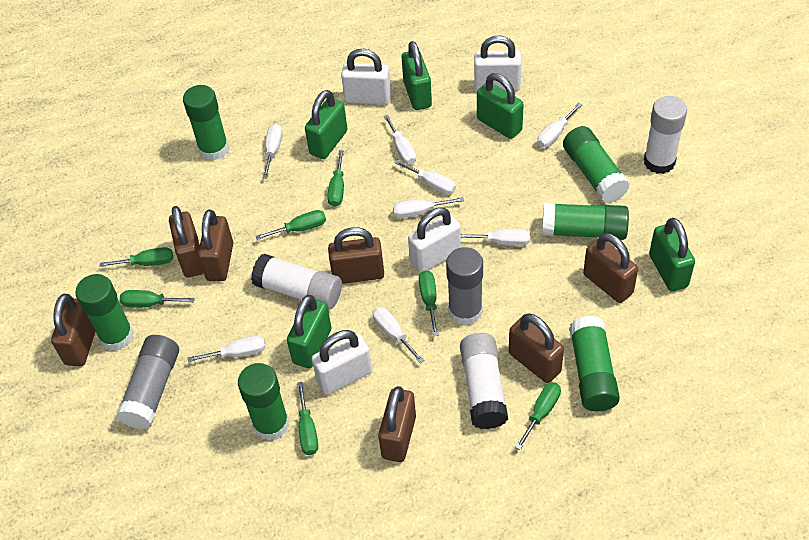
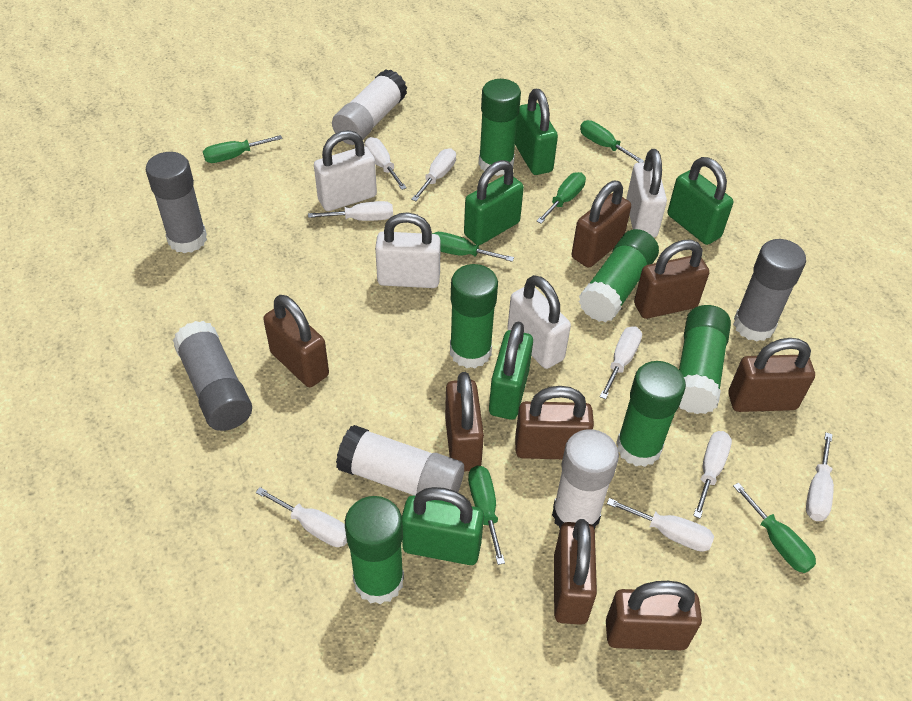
brown padlock: 7 -> 8
green screwdriver: 7 -> 6
grey glue stick: 2 -> 3

